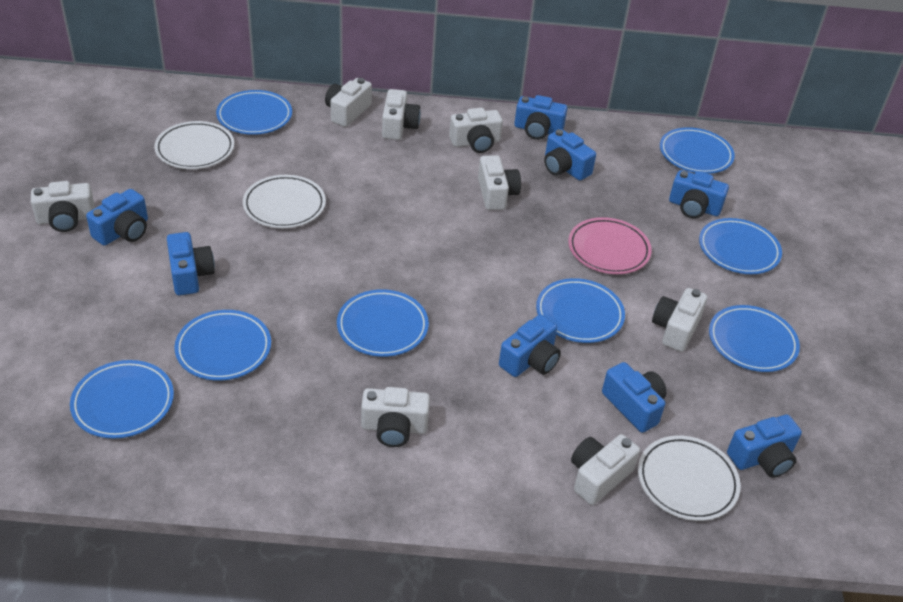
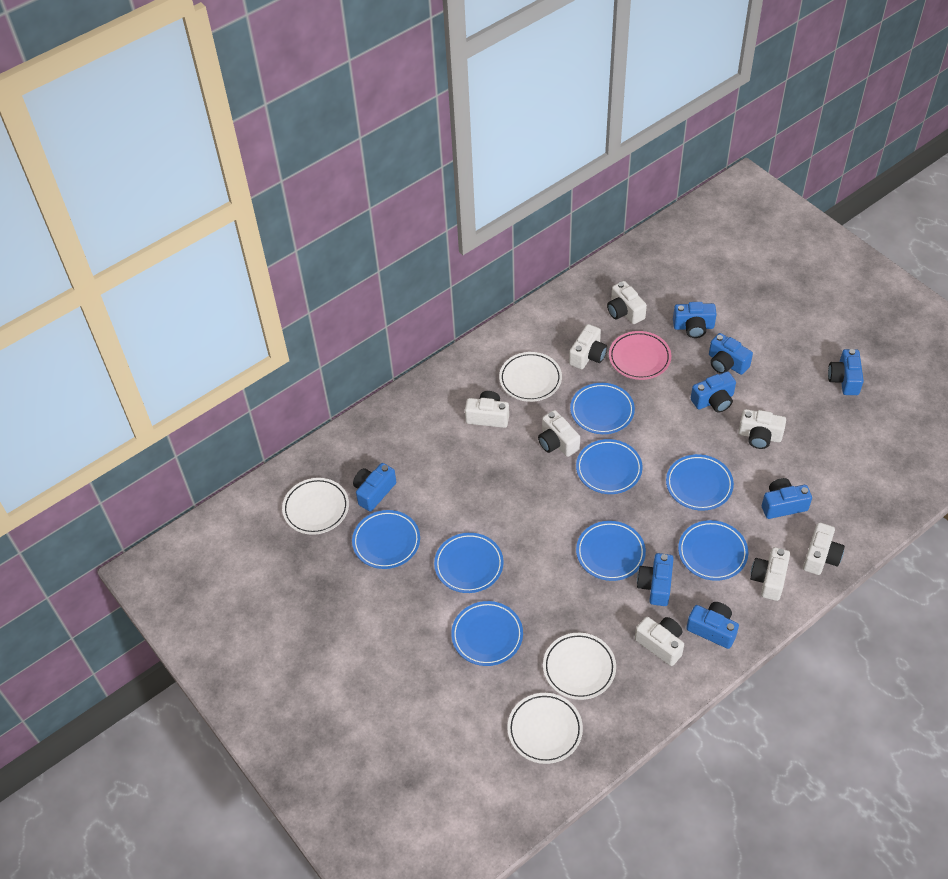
white plate: 3 -> 4

